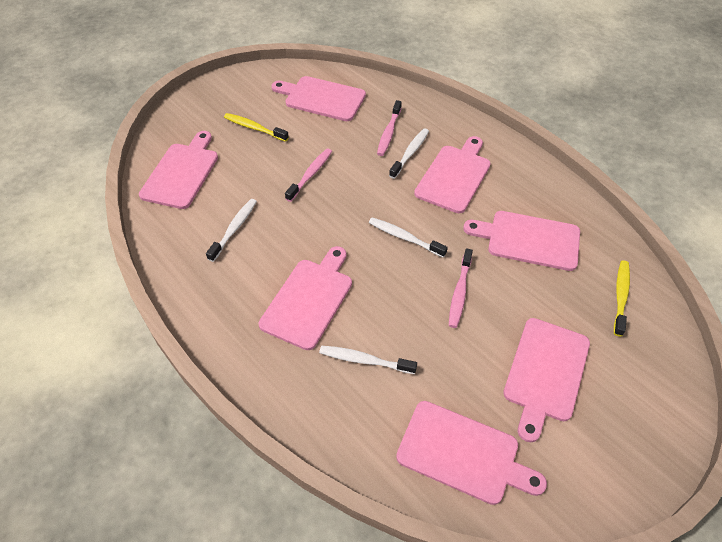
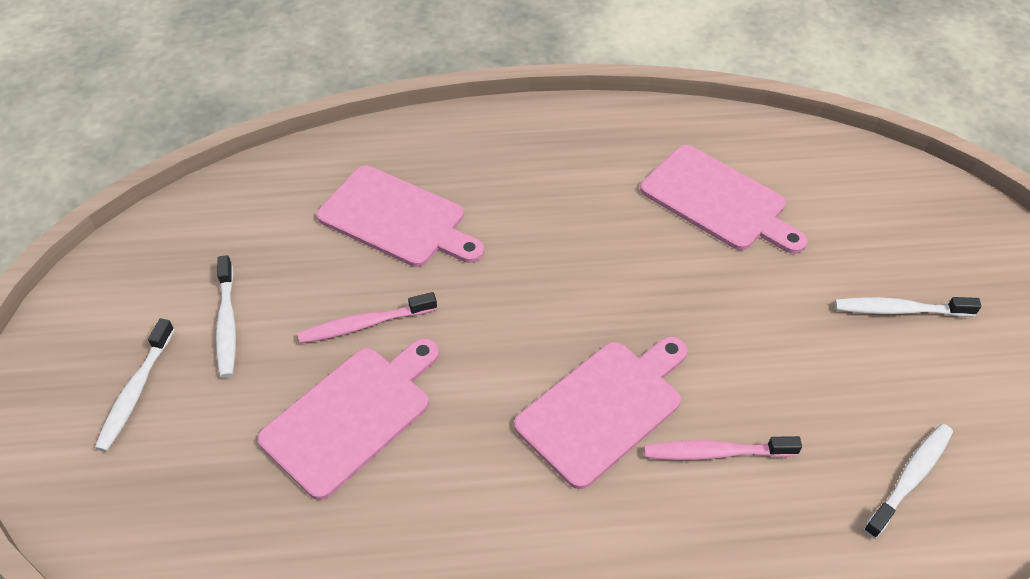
pink cutting board: 7 -> 4
pink toothbrush: 3 -> 2
yellow toothbrush: 2 -> 0

